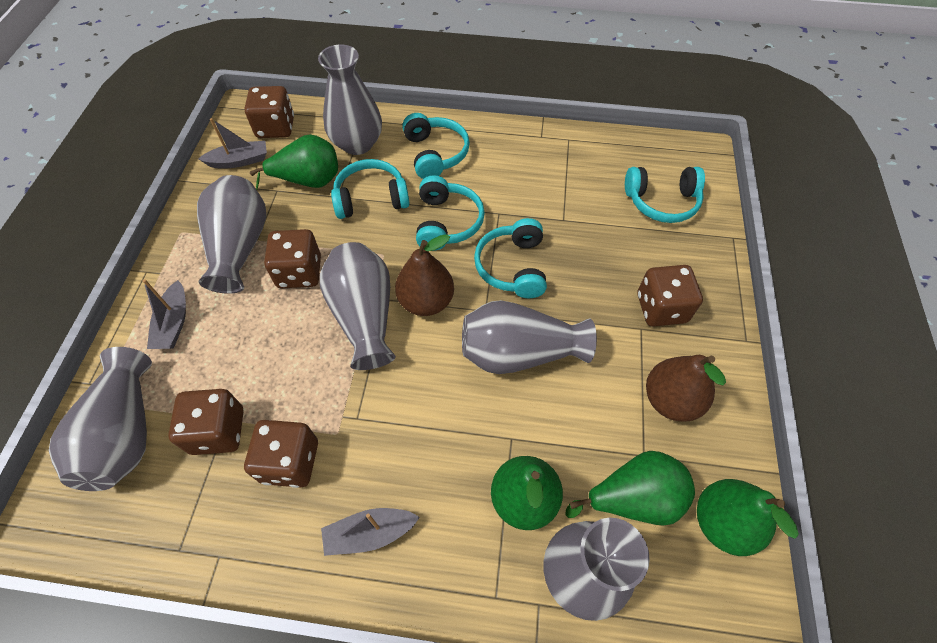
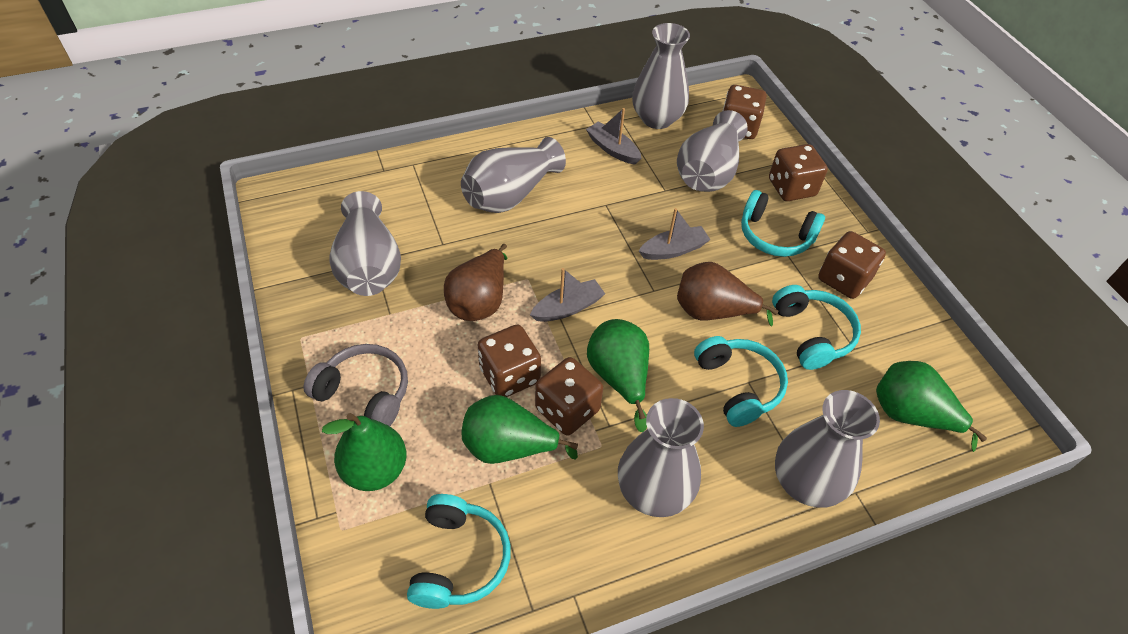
grey headphones: 0 -> 1
turquoise headphones: 5 -> 4

